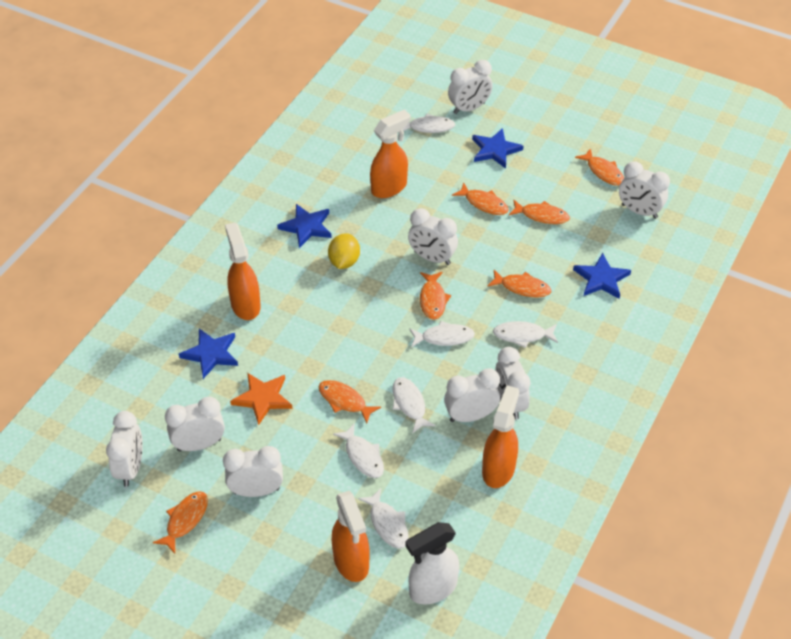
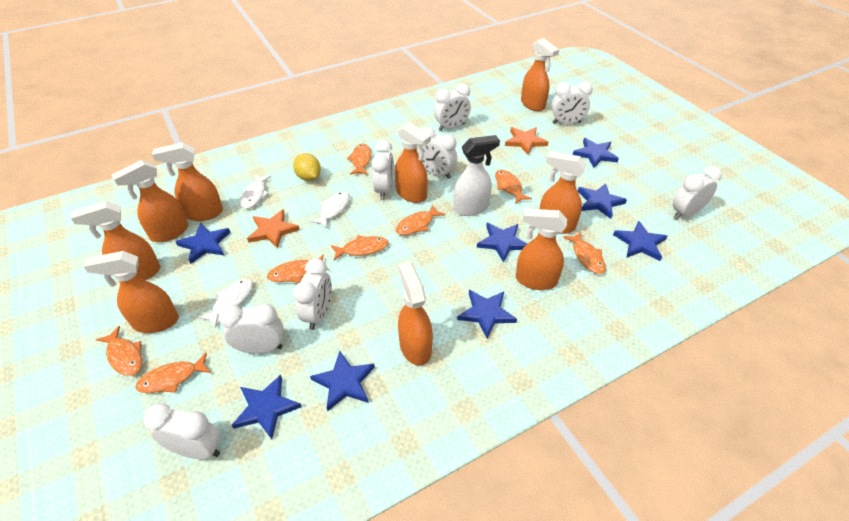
blue star: 4 -> 8
orange fish: 7 -> 8
orange spray bottle: 4 -> 9
orange star: 1 -> 2
white fish: 6 -> 3

